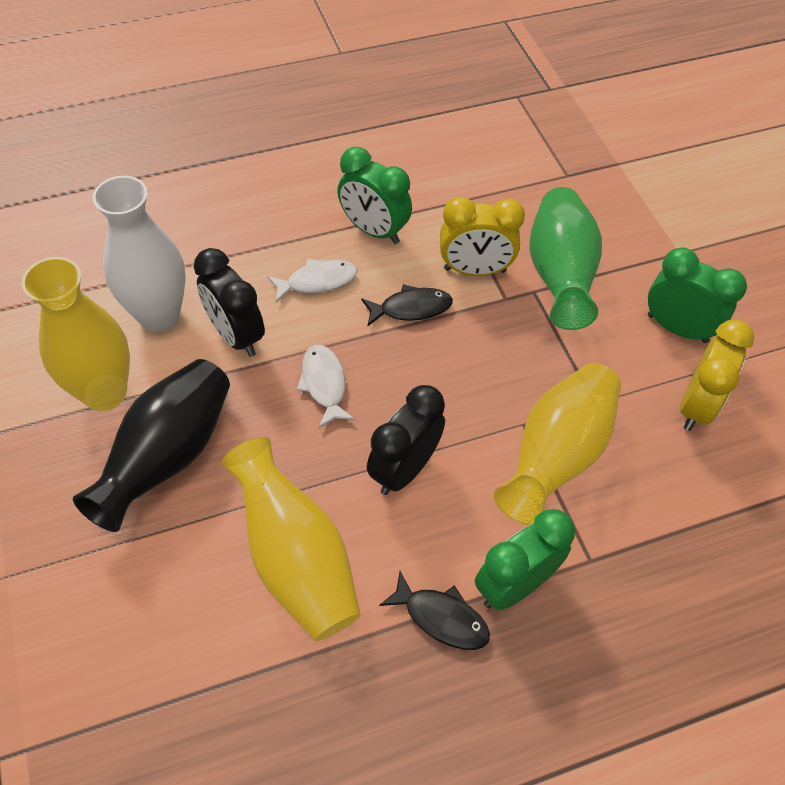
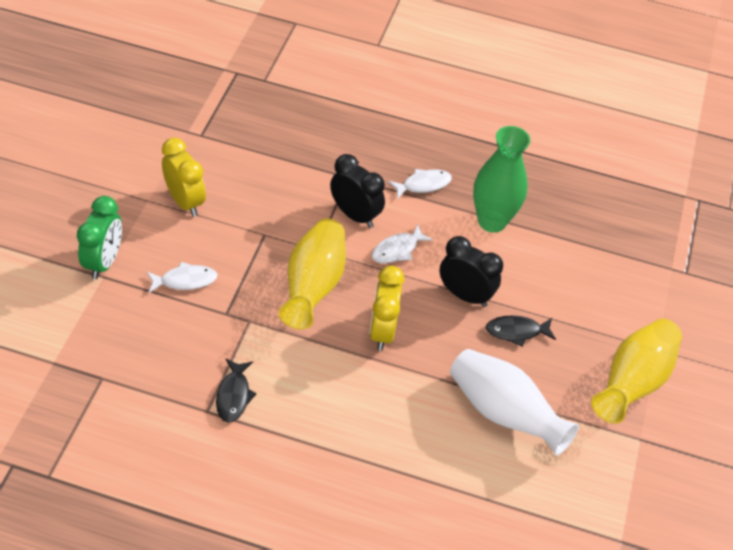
black vase: 1 -> 0
green clock: 3 -> 1
white fish: 2 -> 3
yellow vase: 3 -> 2

